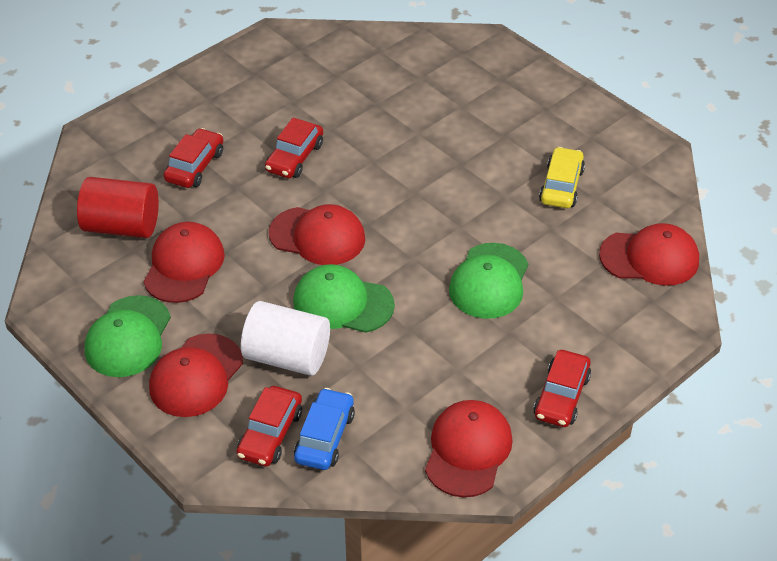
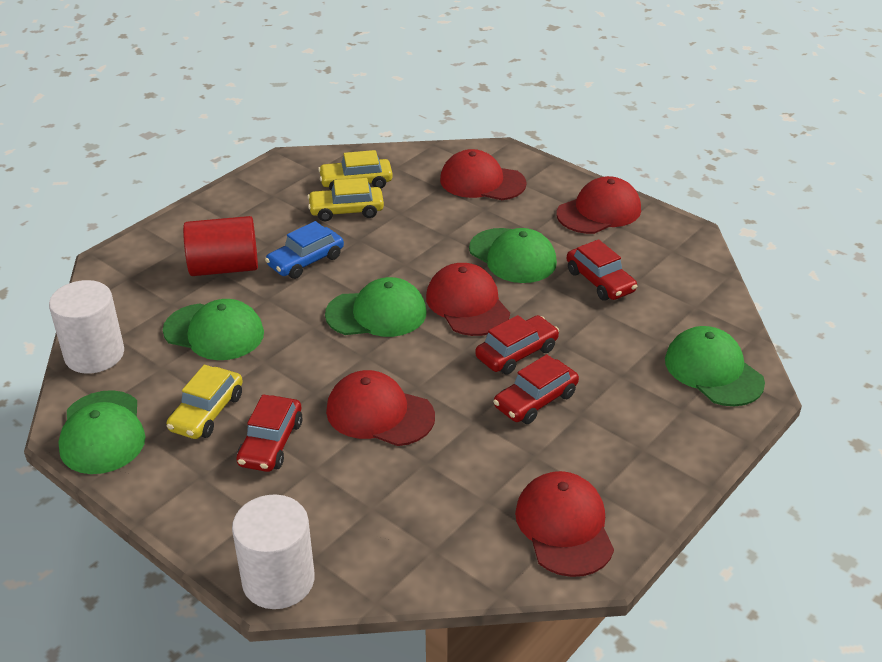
green cap: 3 -> 5
white cylinder: 1 -> 2
yellow car: 1 -> 3

